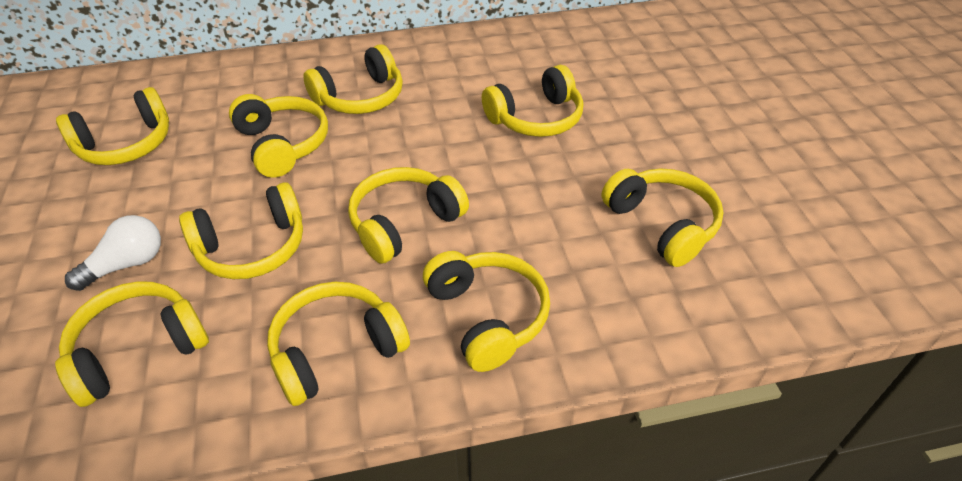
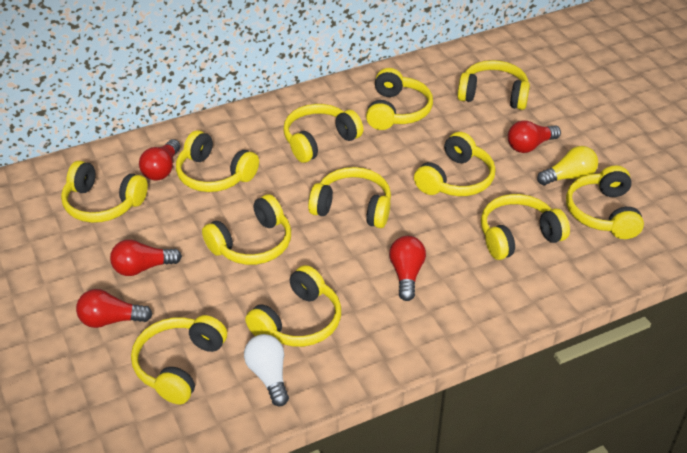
red light bulb: 0 -> 5
yellow headphones: 10 -> 12
yellow light bulb: 0 -> 1

